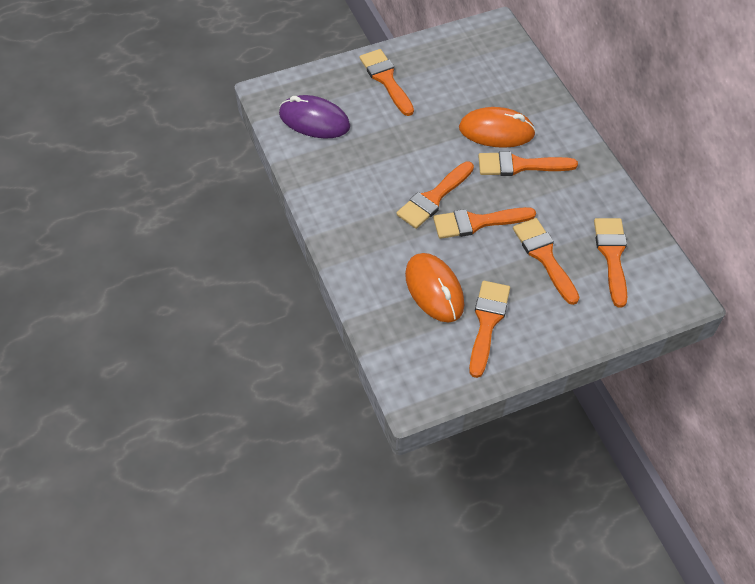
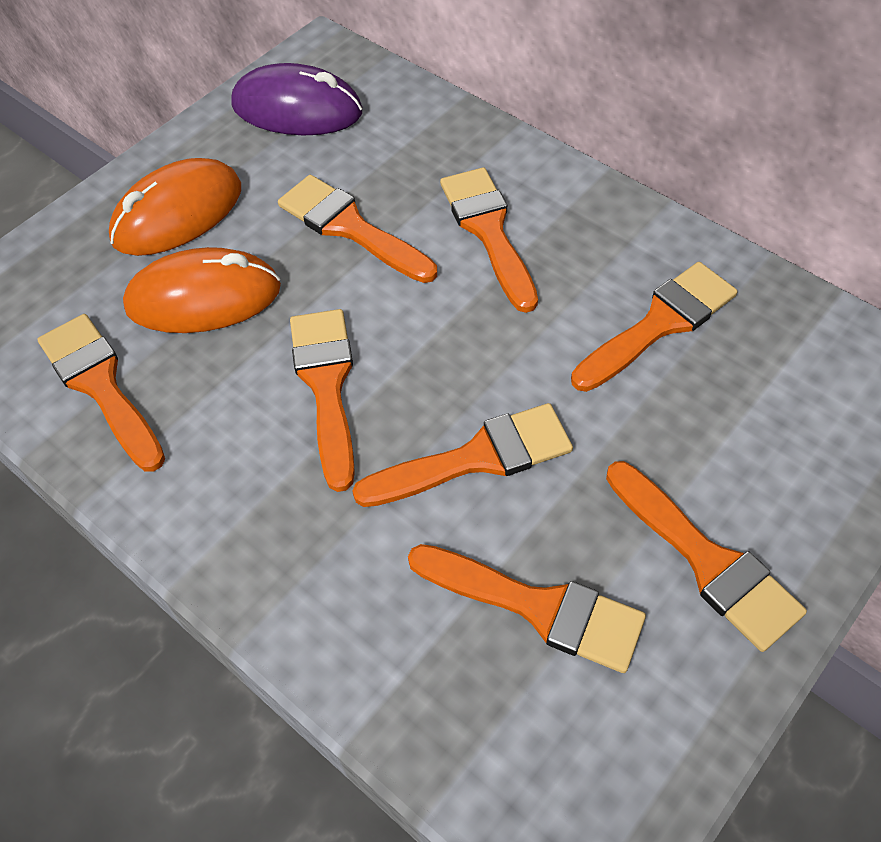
orange brush: 7 -> 8

